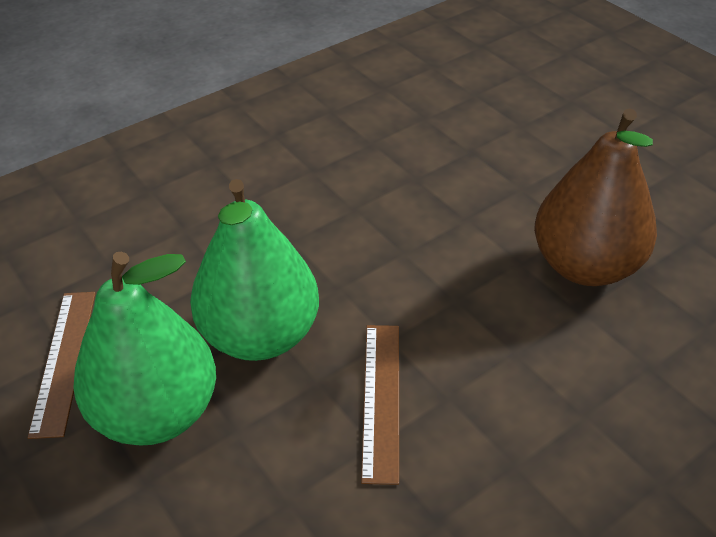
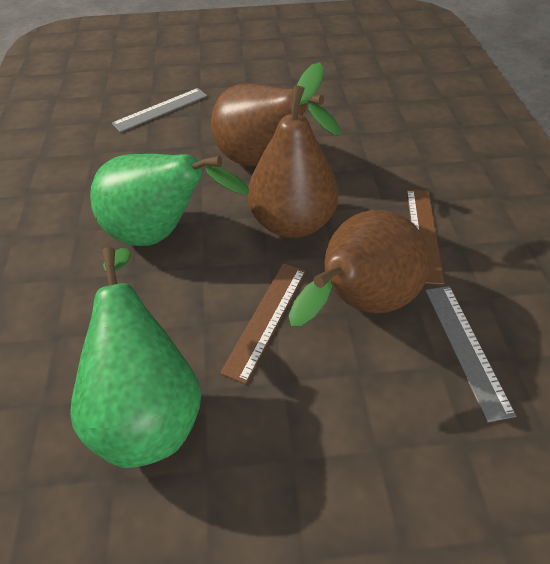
brown pear: 1 -> 3
grey ruler: 0 -> 2

